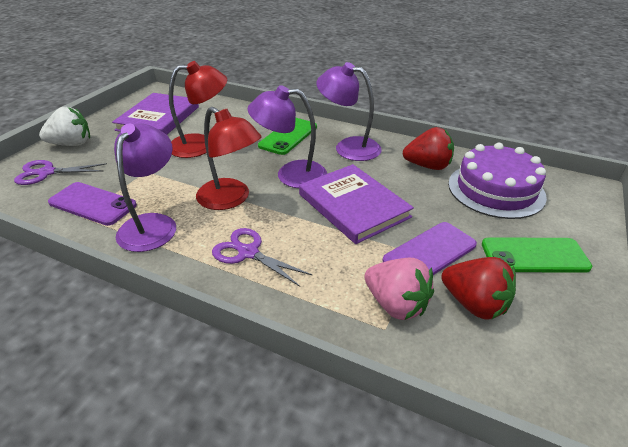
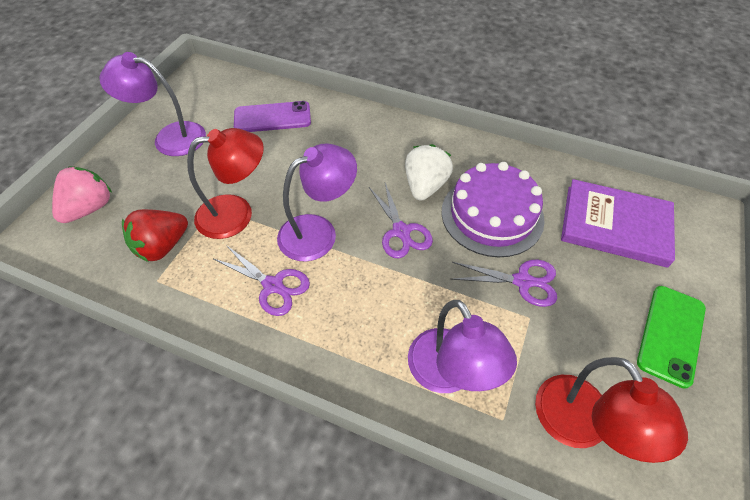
green phone: 2 -> 1
purple book: 2 -> 1
purple phone: 2 -> 1
purple scissors: 2 -> 3
red strawberry: 2 -> 1

